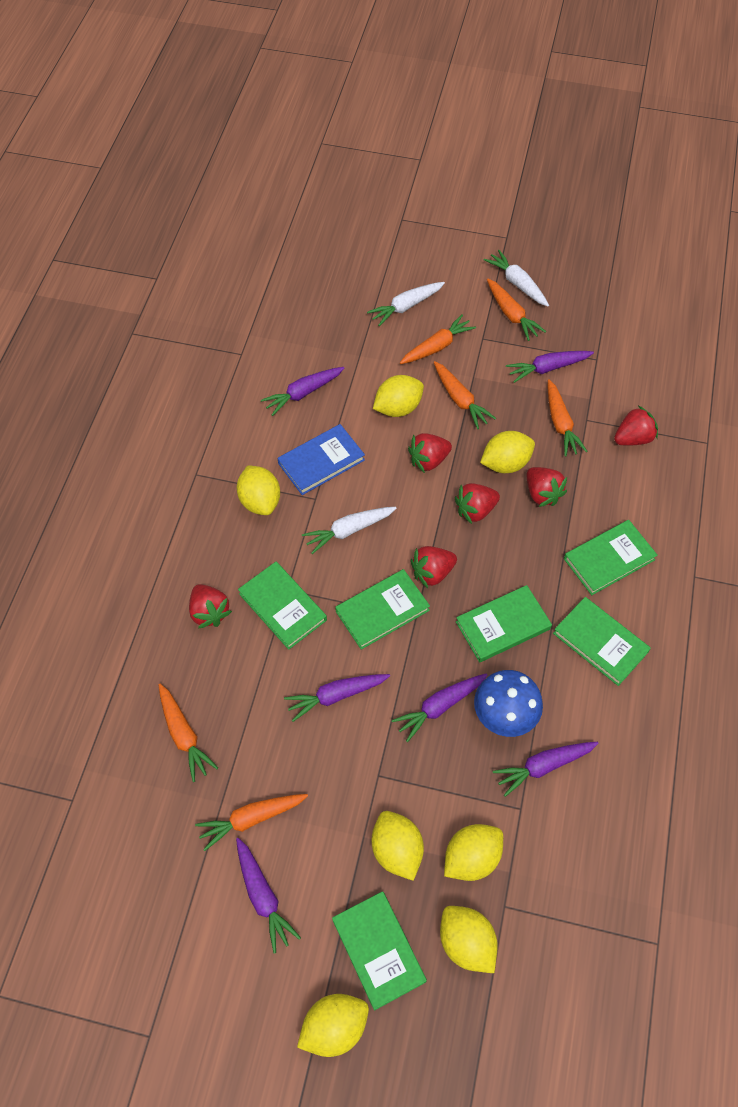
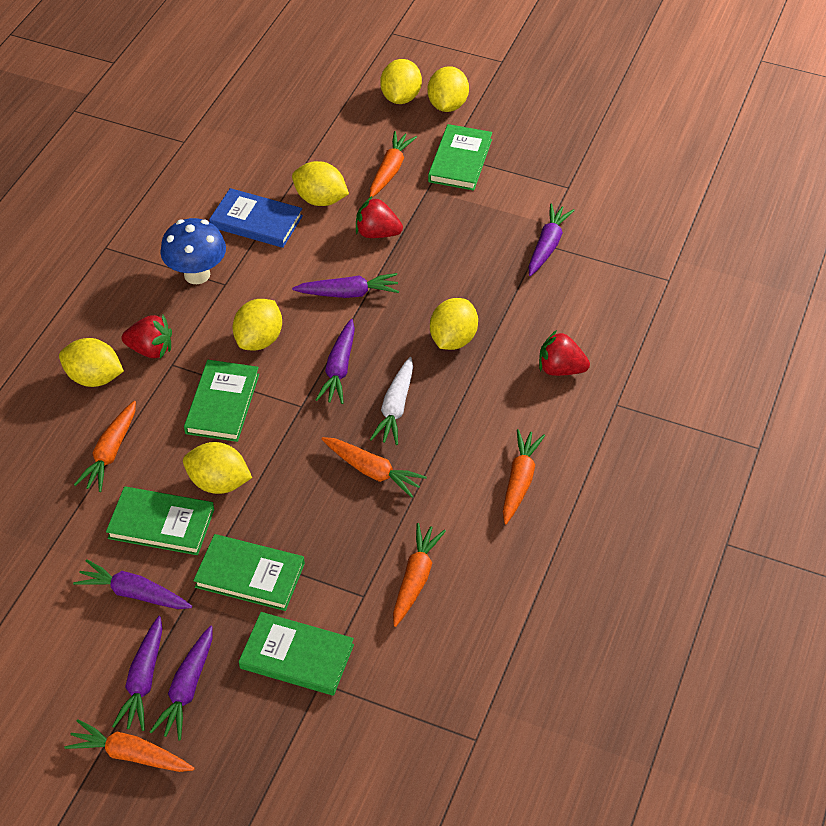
green book: 6 -> 5
red strawberry: 6 -> 3
white carrot: 3 -> 1

